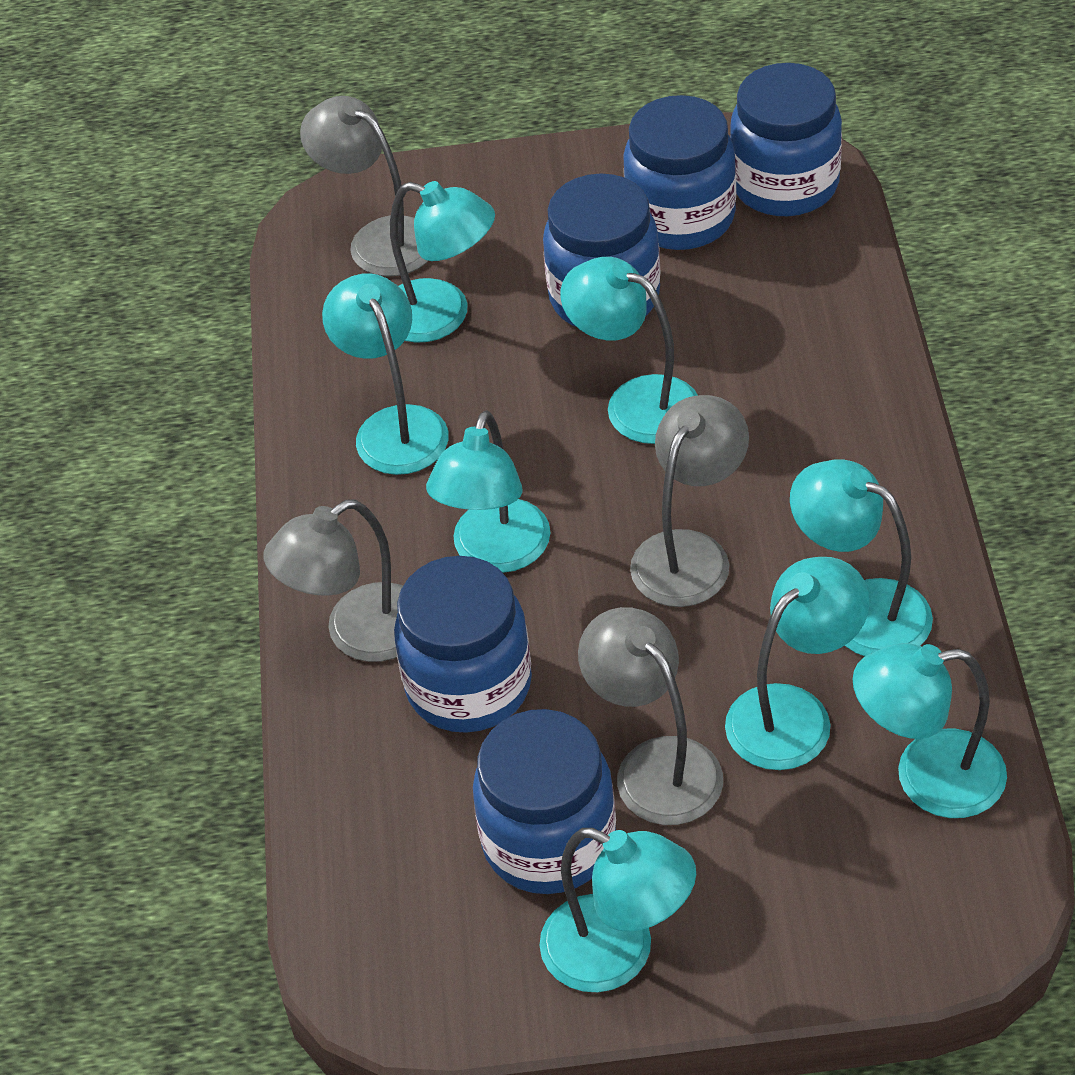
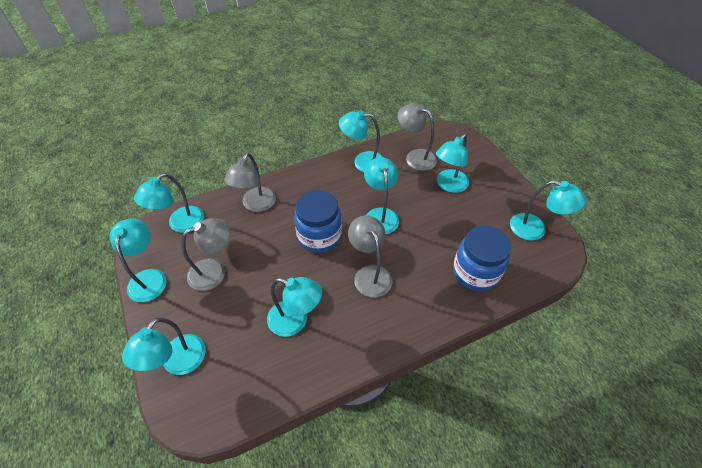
blue jar: 5 -> 2

